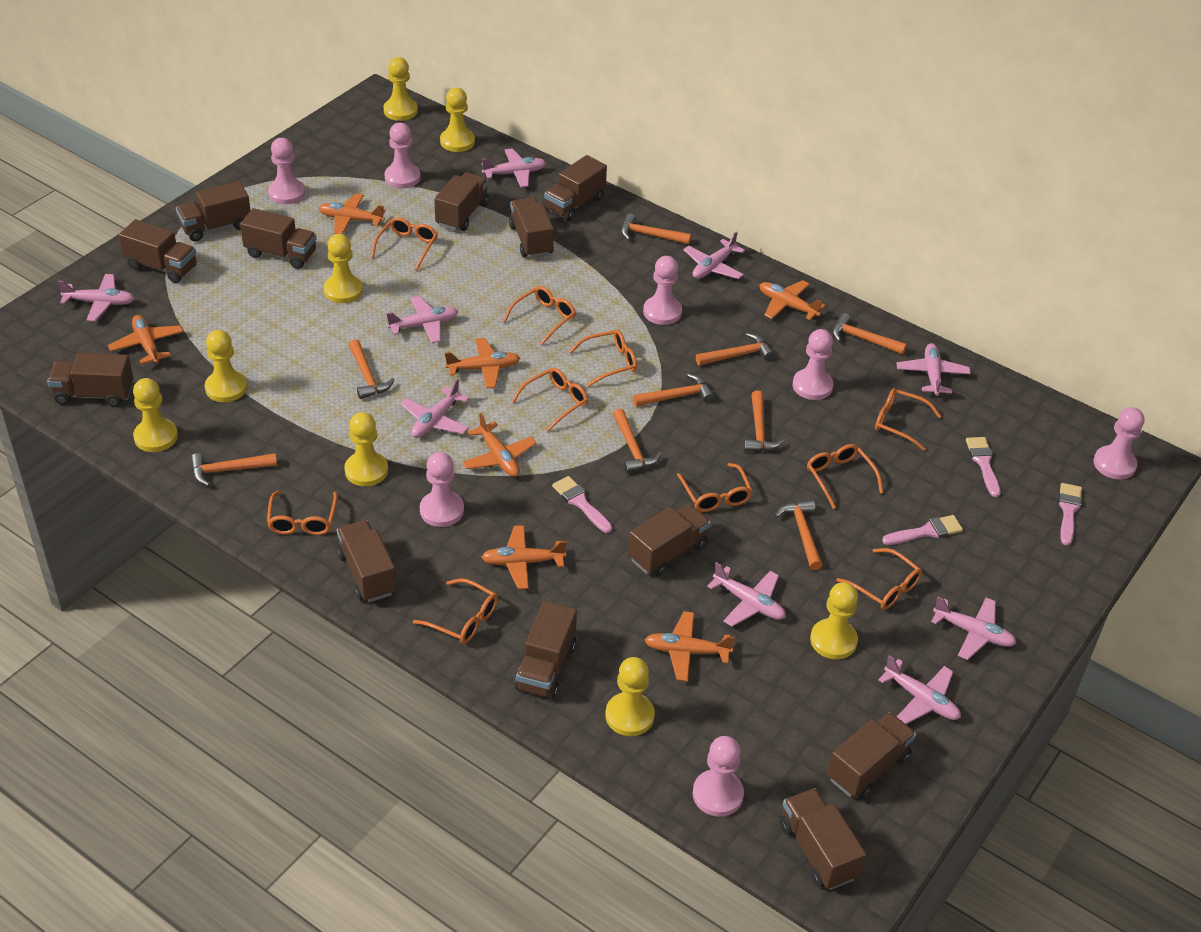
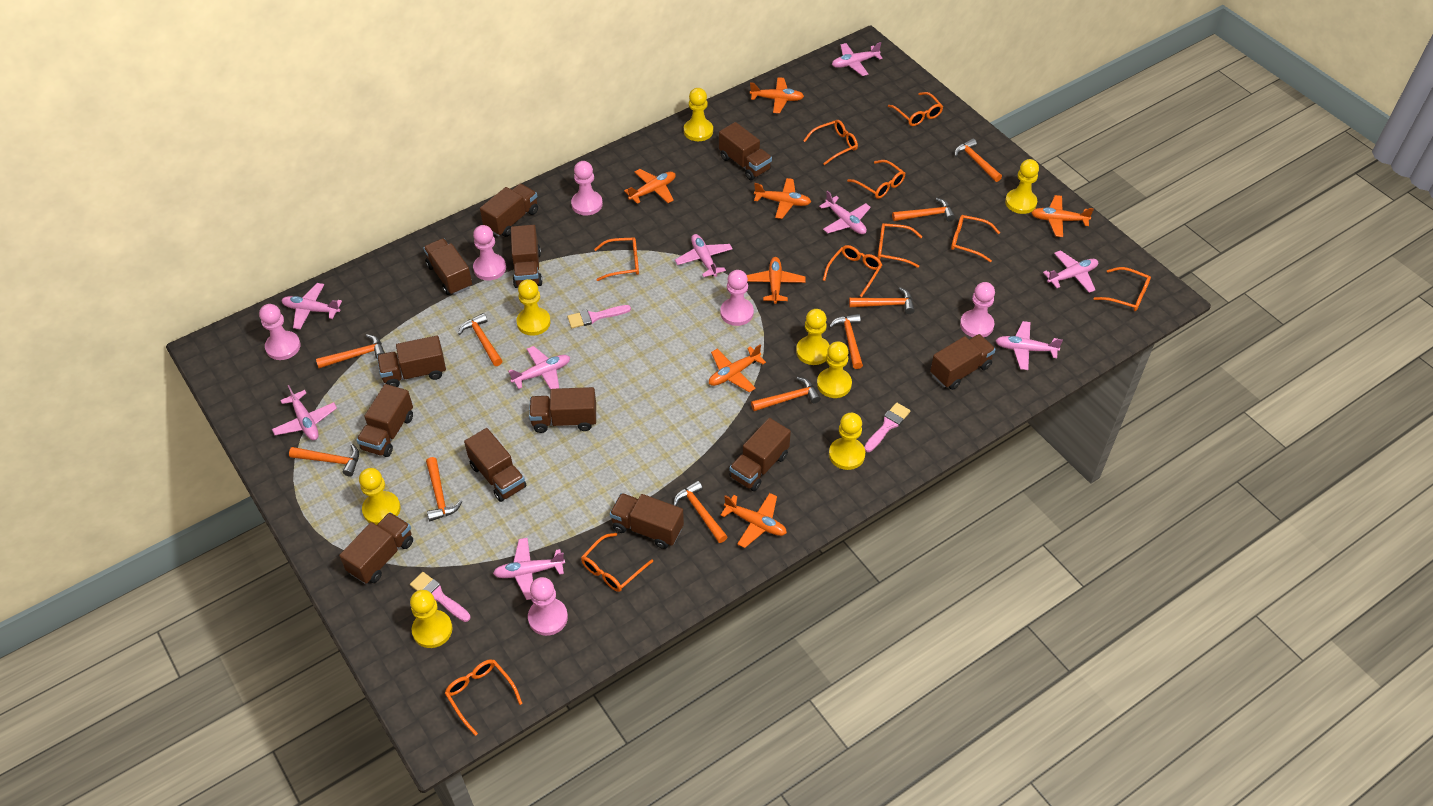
orange hammer: 9 -> 10
pink brush: 4 -> 3
pink pawn: 7 -> 6

